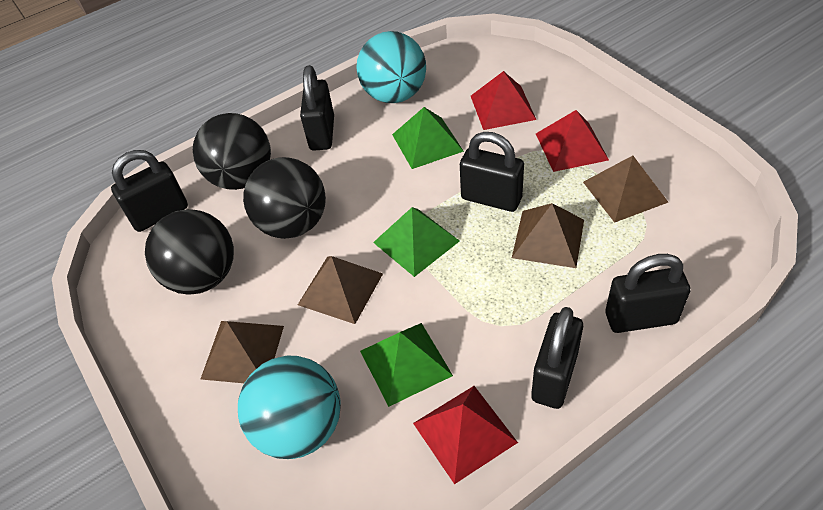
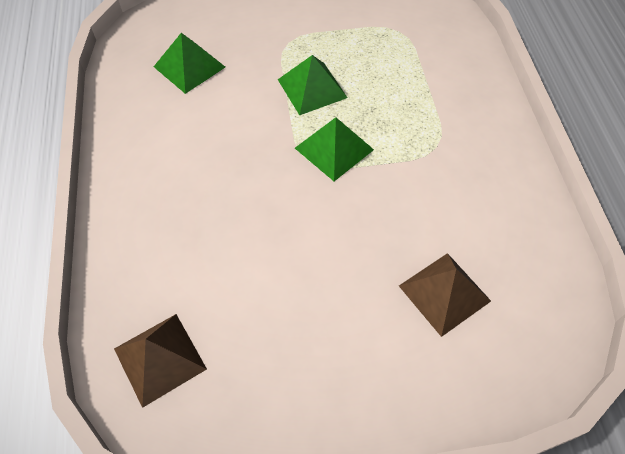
black ball: 3 -> 0
black padlock: 5 -> 0
brown pyramid: 4 -> 2
red pyramid: 3 -> 0
turquoise ball: 2 -> 0

